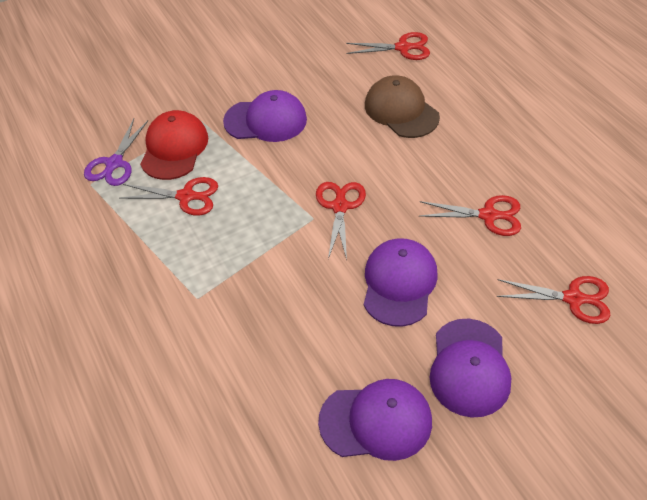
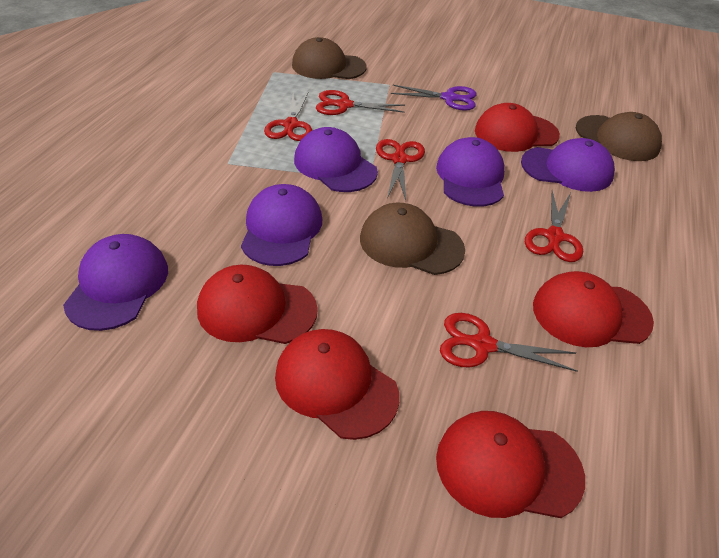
brown cap: 1 -> 3
purple cap: 4 -> 5
red cap: 1 -> 5

